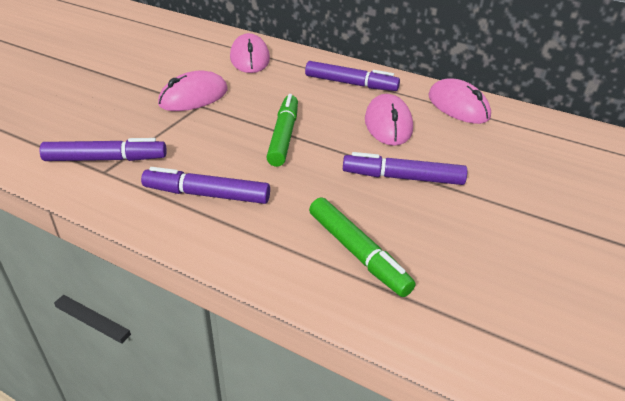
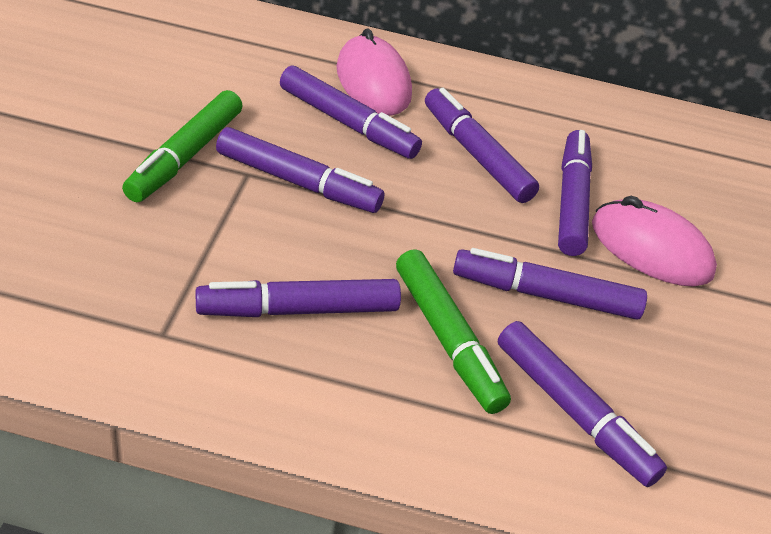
pink mouse: 4 -> 2
purple marker: 4 -> 7

